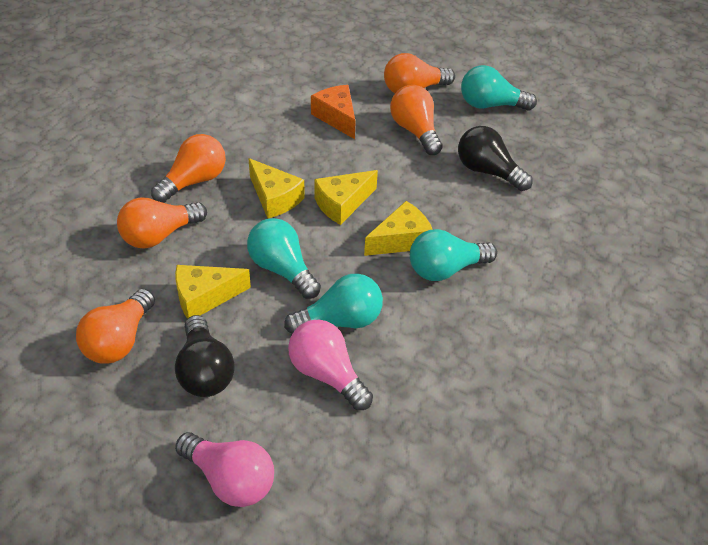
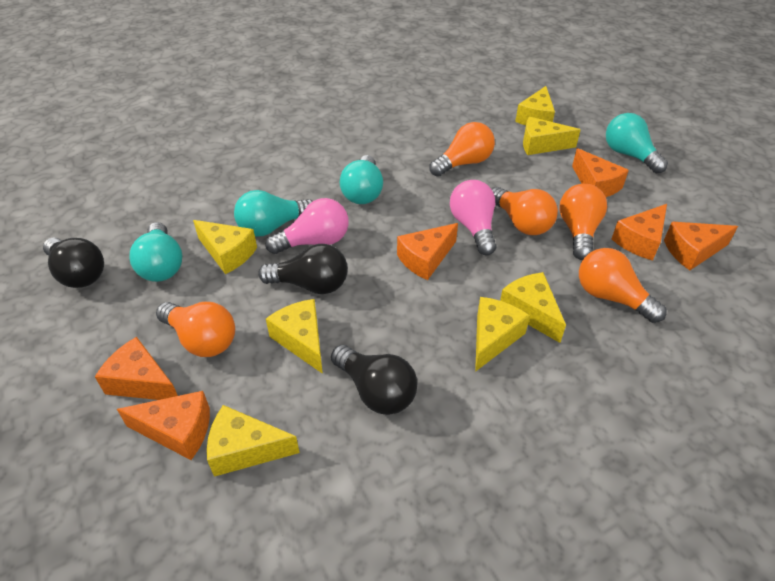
black light bulb: 2 -> 3
orange cheese: 1 -> 6
yellow cheese: 4 -> 7

